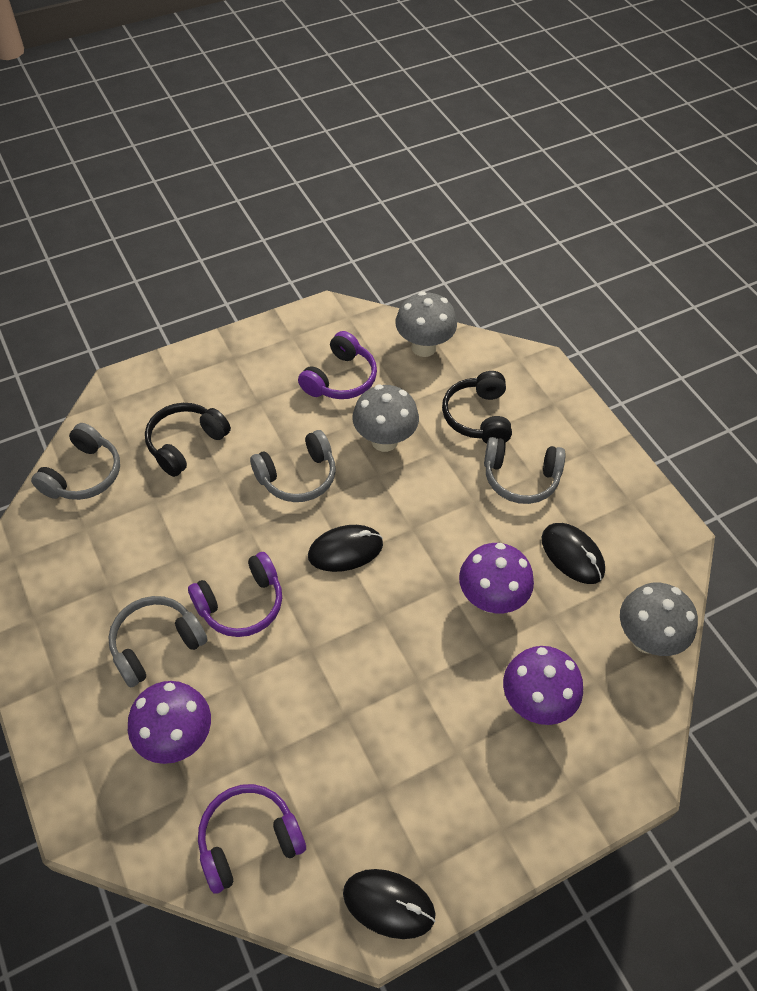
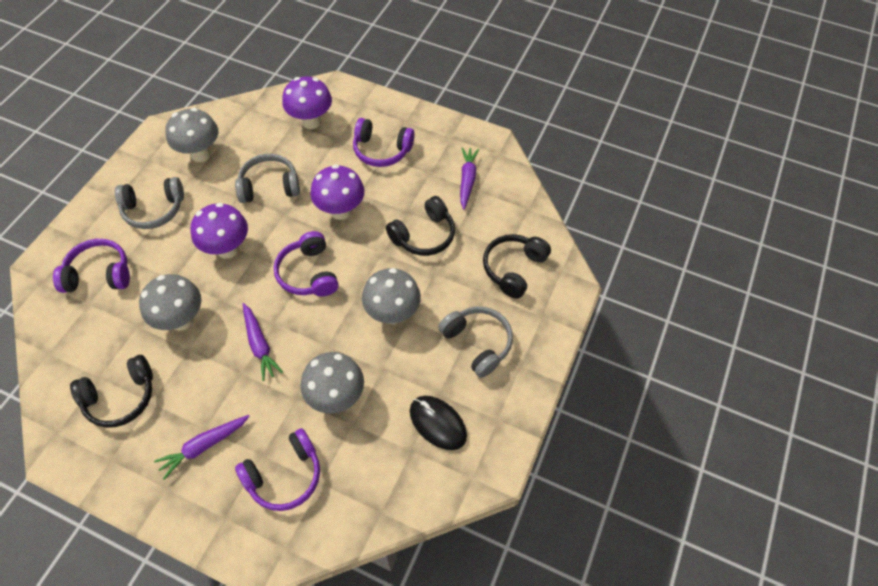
black headphones: 2 -> 3
black mouse: 3 -> 1
grey headphones: 4 -> 3
grey mushroom: 3 -> 4
purple carrot: 0 -> 3
purple headphones: 3 -> 4

